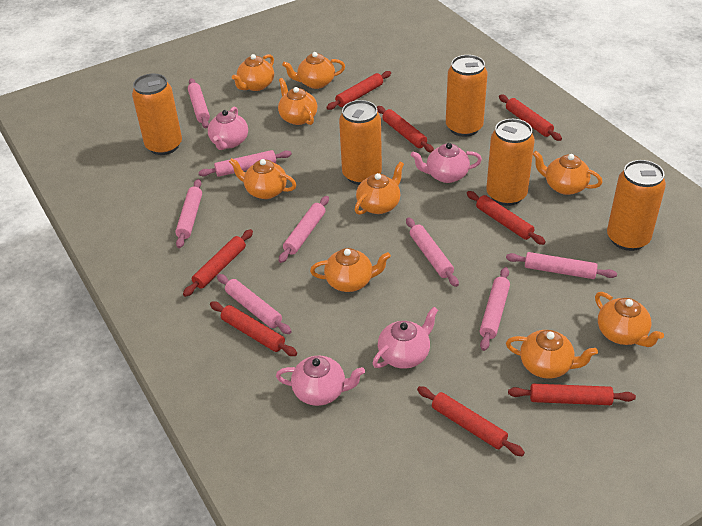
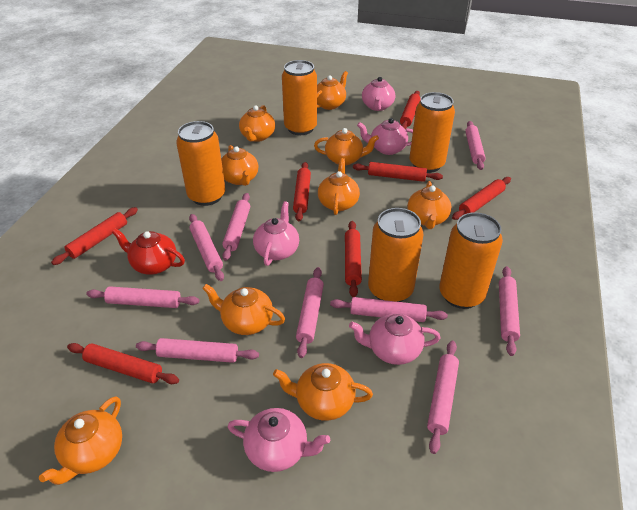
pink rolling pin: 8 -> 9
pink teapot: 4 -> 5
red rolling pin: 8 -> 7
red teapot: 0 -> 1

